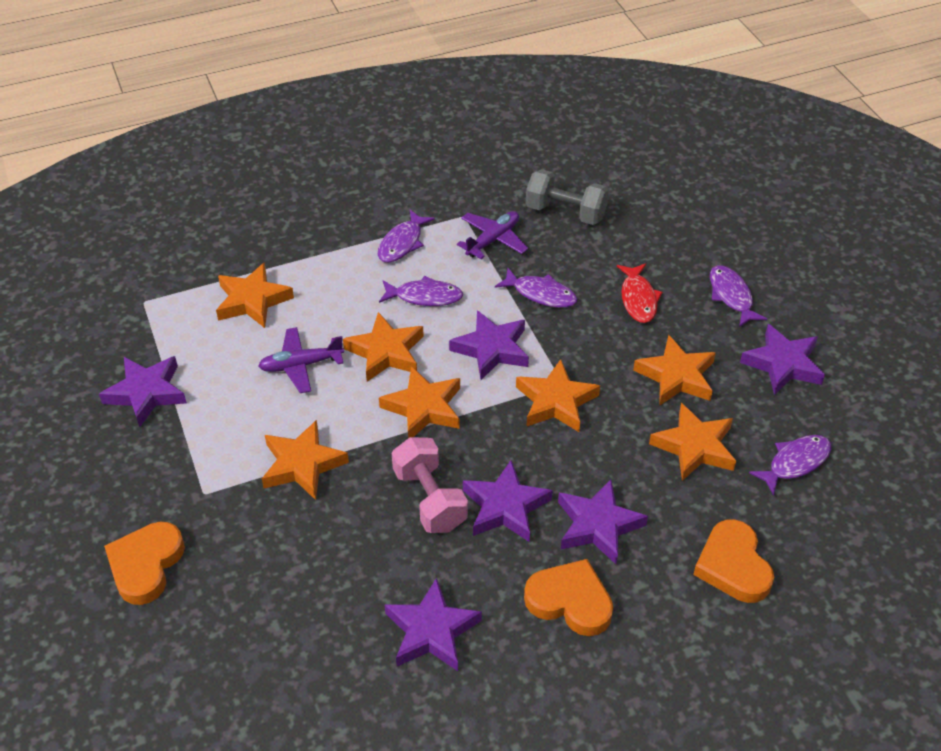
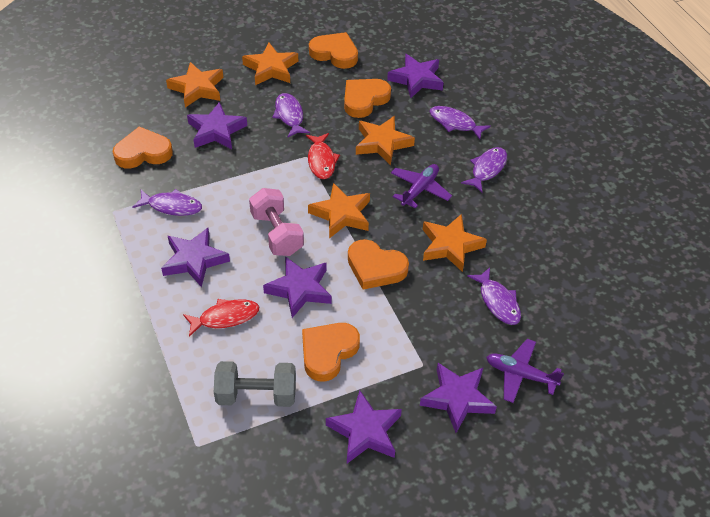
orange heart: 3 -> 5
orange star: 7 -> 5
red fish: 1 -> 2

